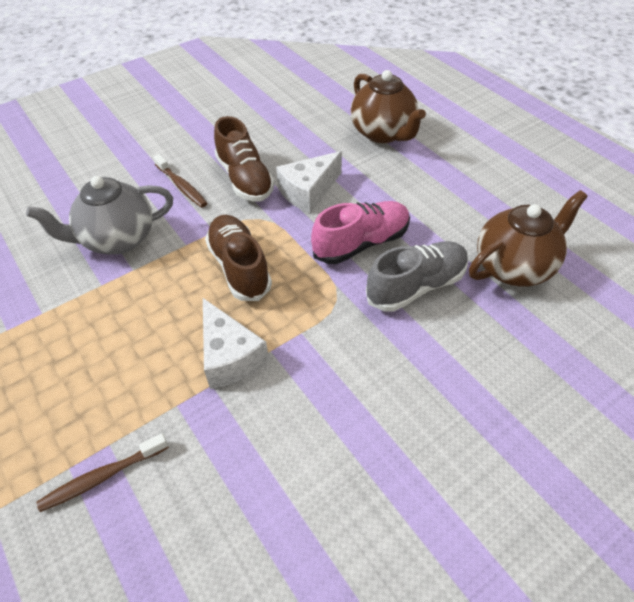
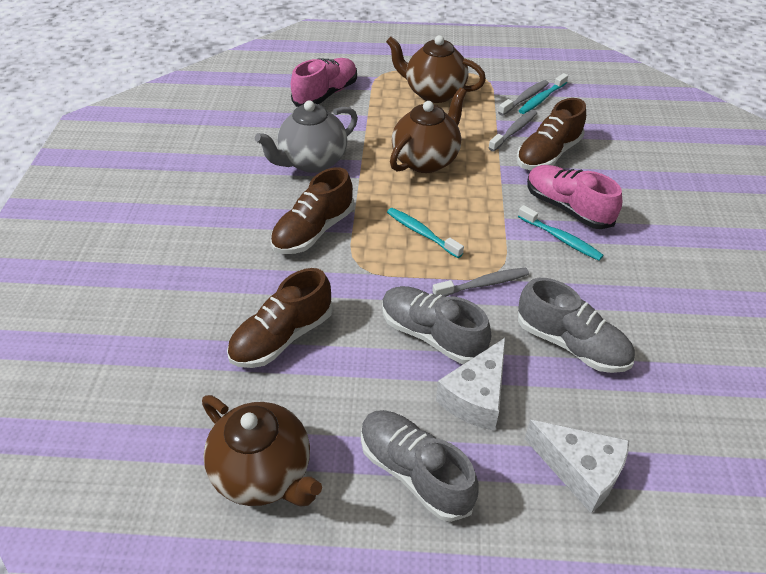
brown shoe: 2 -> 3
brown teapot: 2 -> 3
brown toothbrush: 2 -> 0
grey shoe: 1 -> 3
grey toothbrush: 0 -> 3
pink shoe: 1 -> 2
turquoise toothbrush: 0 -> 3

